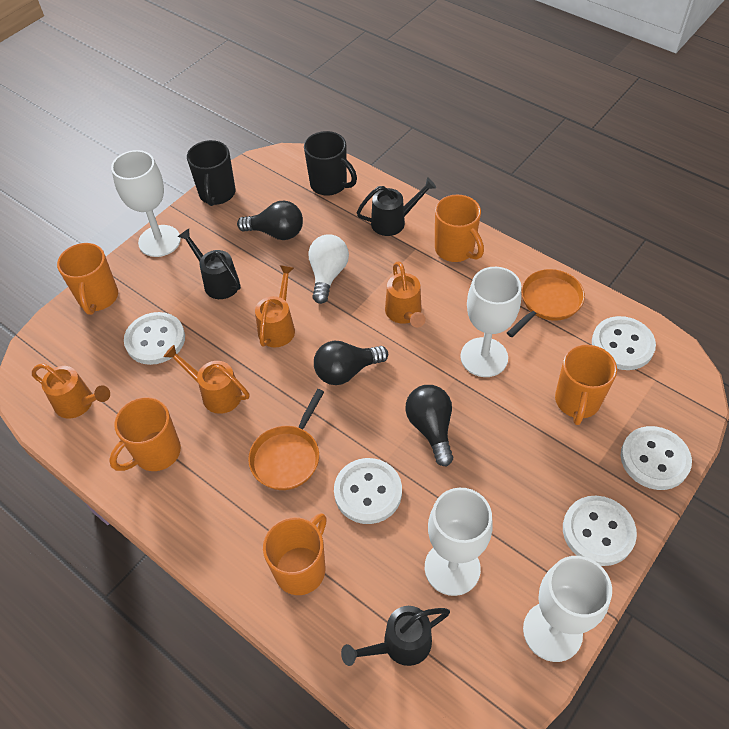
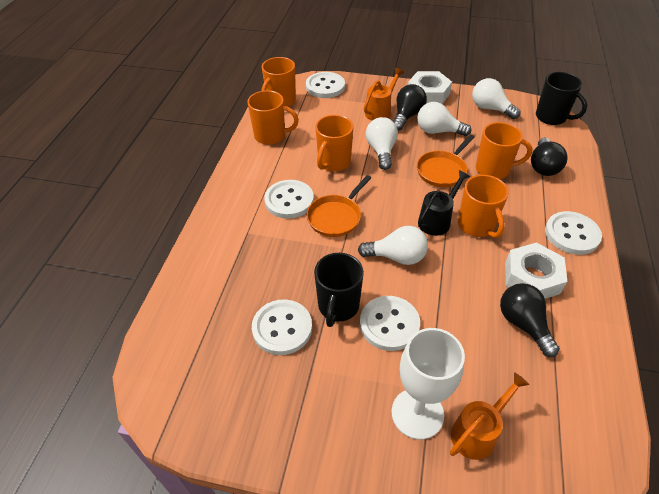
black watering can: 3 -> 1
orange watering can: 4 -> 2
white goblet: 4 -> 1
white light bulb: 1 -> 4
white nut: 0 -> 2

